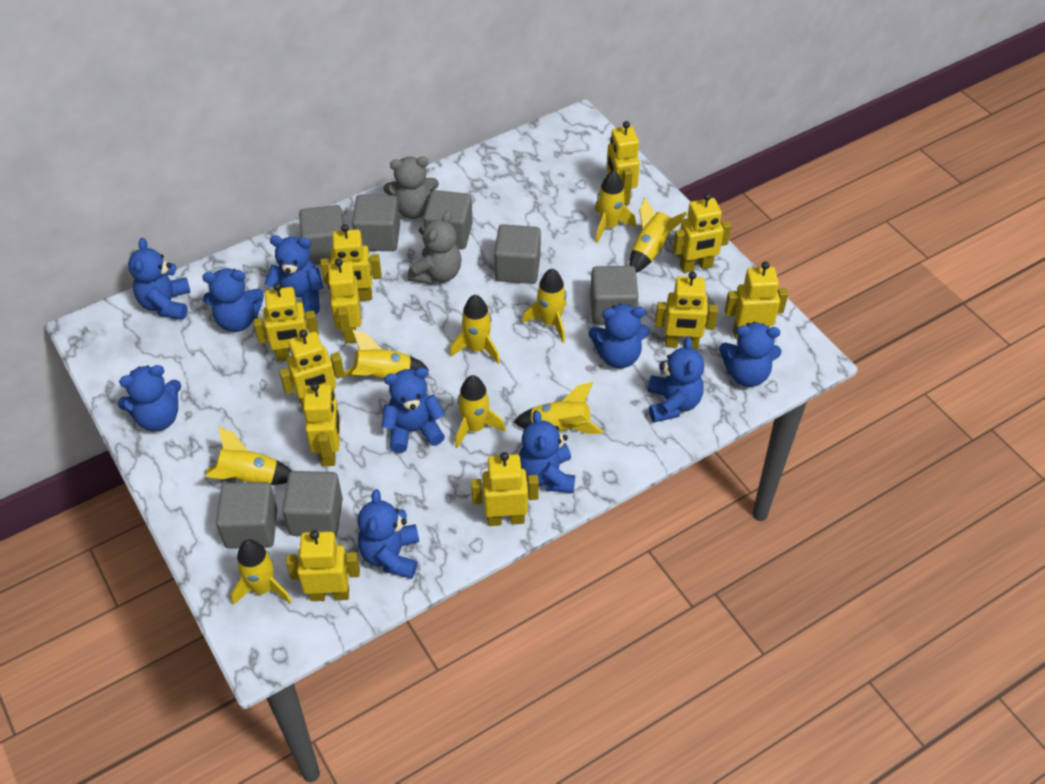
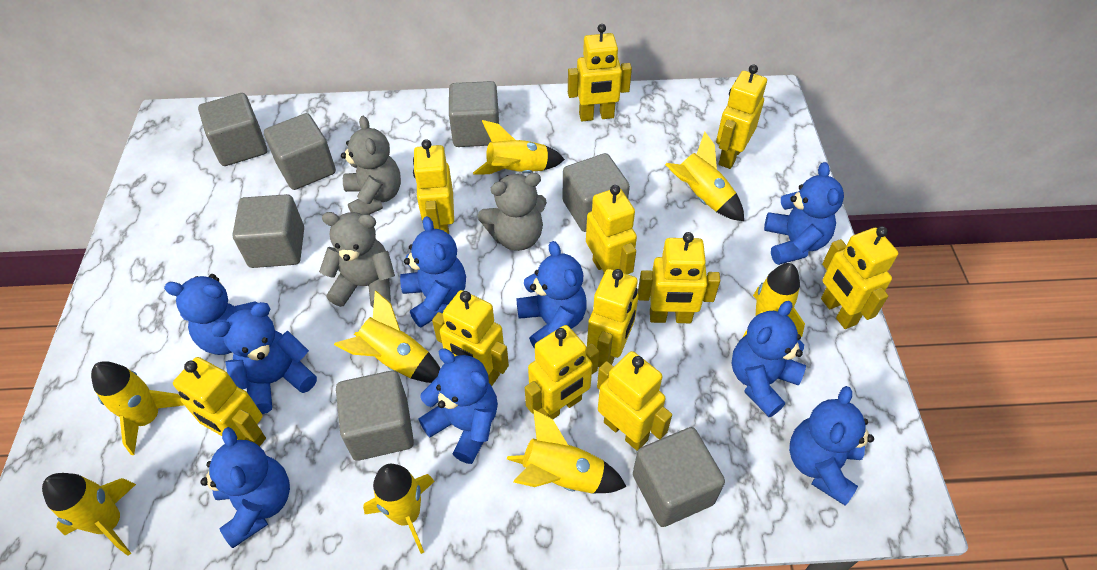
blue teddy bear: 10 -> 9
grey teddy bear: 2 -> 3
yellow rocket: 9 -> 8

